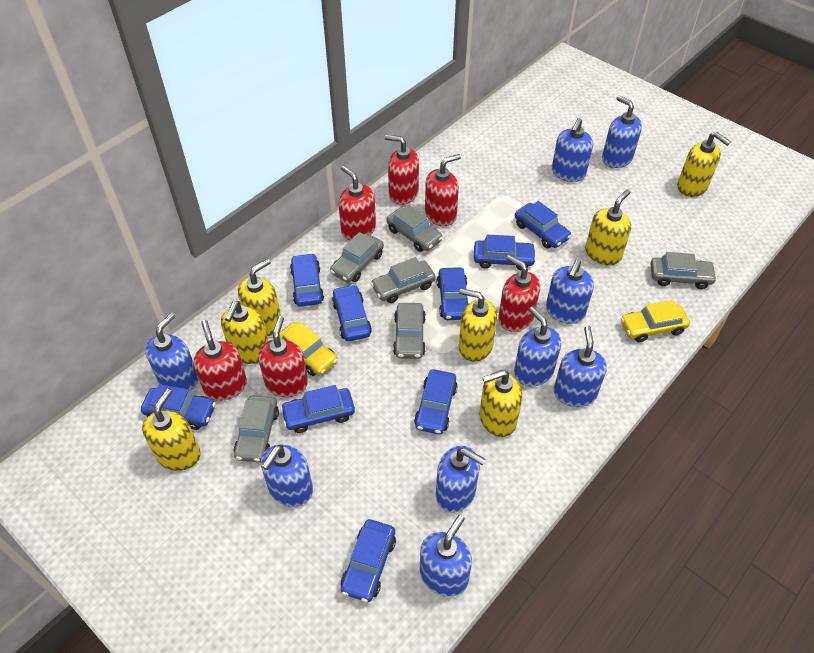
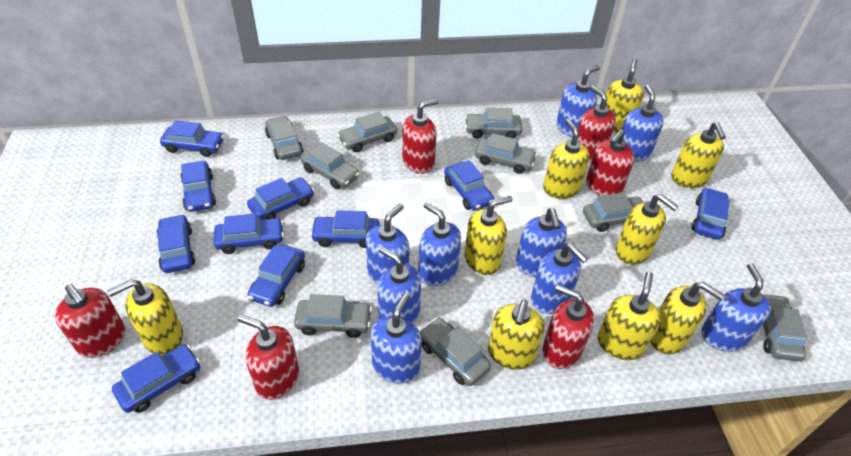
blue car: 9 -> 10
grey car: 6 -> 9
yellow car: 2 -> 0
yellow soap dispenser: 7 -> 9

